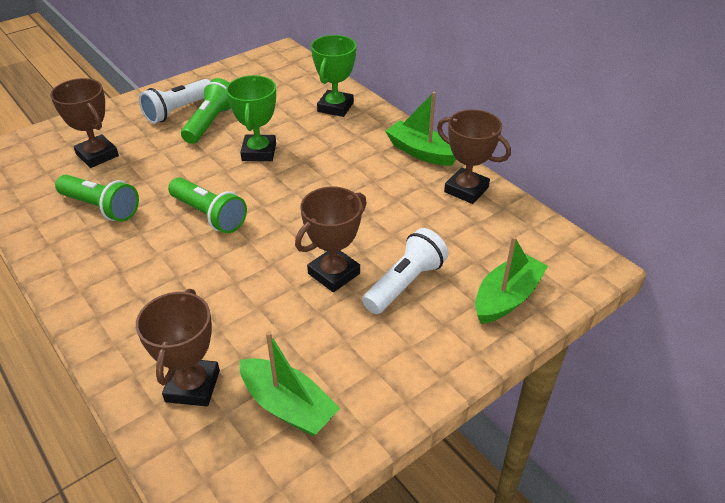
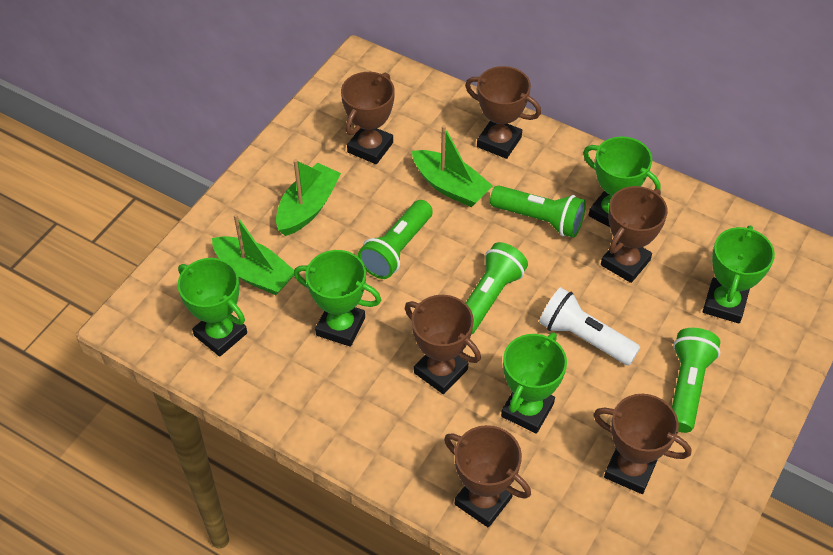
brown trophy: 4 -> 6
green flashlight: 3 -> 4
green trophy: 2 -> 5
white flashlight: 2 -> 1

